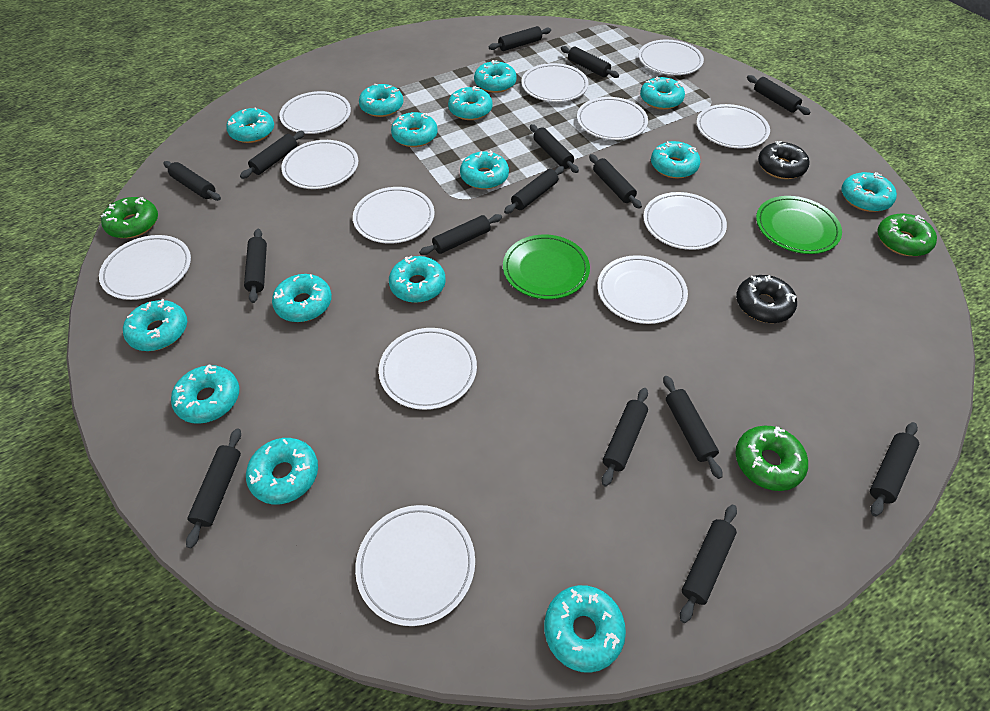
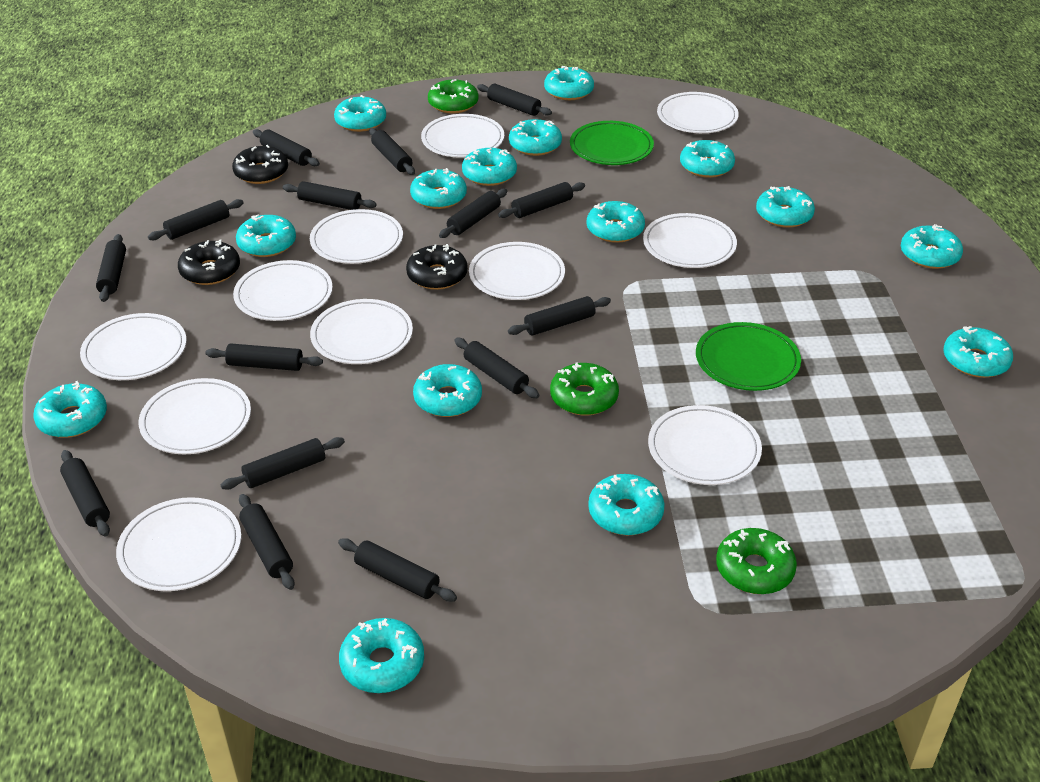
black donut: 2 -> 3
white plate: 12 -> 11

